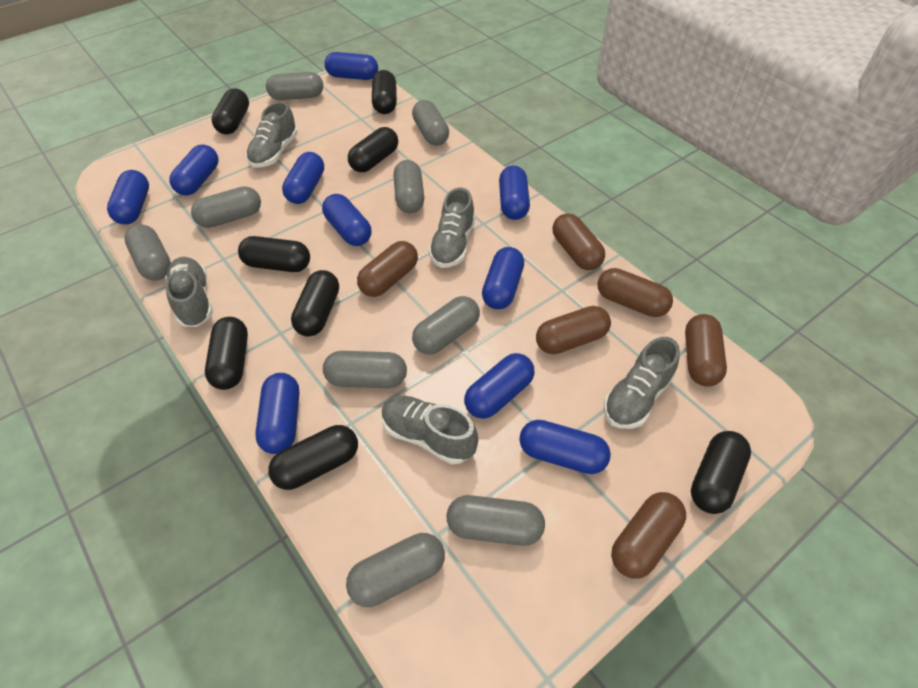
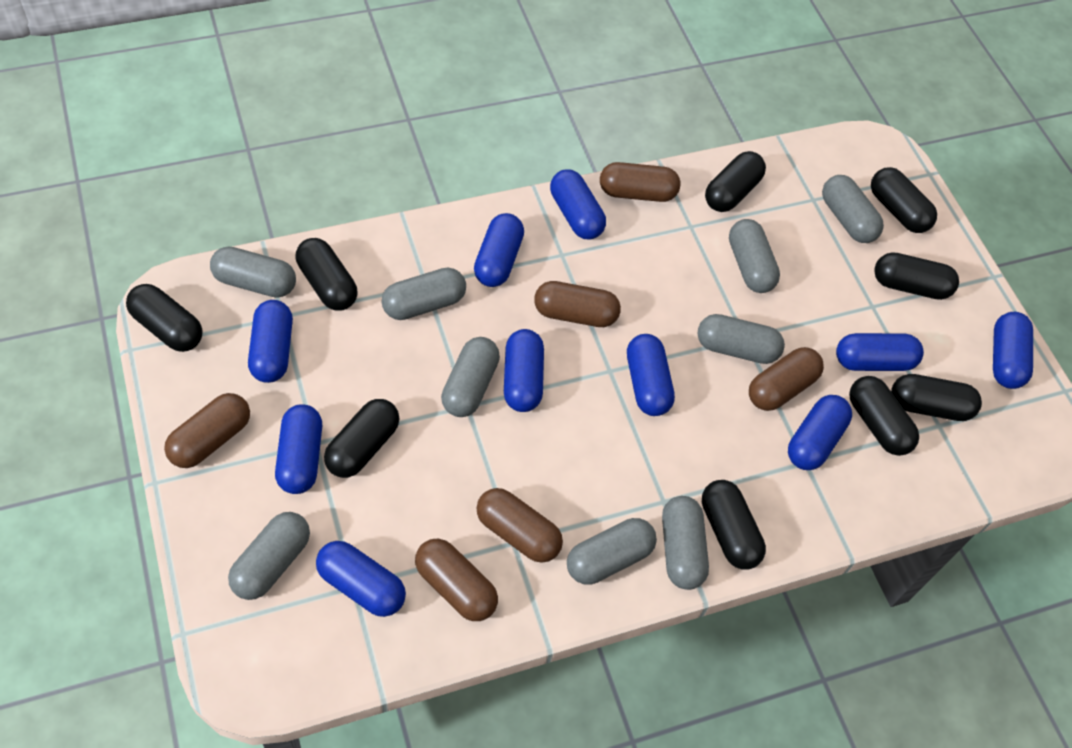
black capsule: 8 -> 9
grey shoe: 5 -> 0

